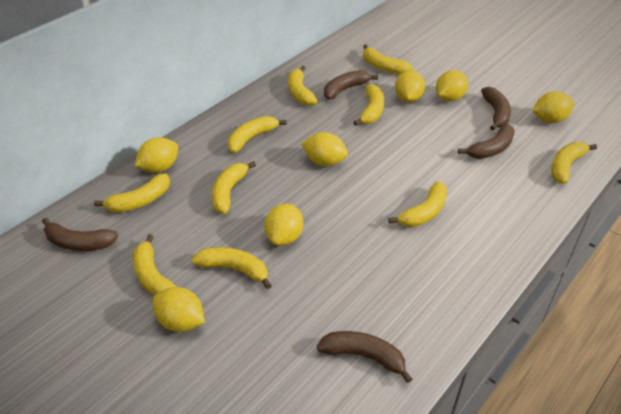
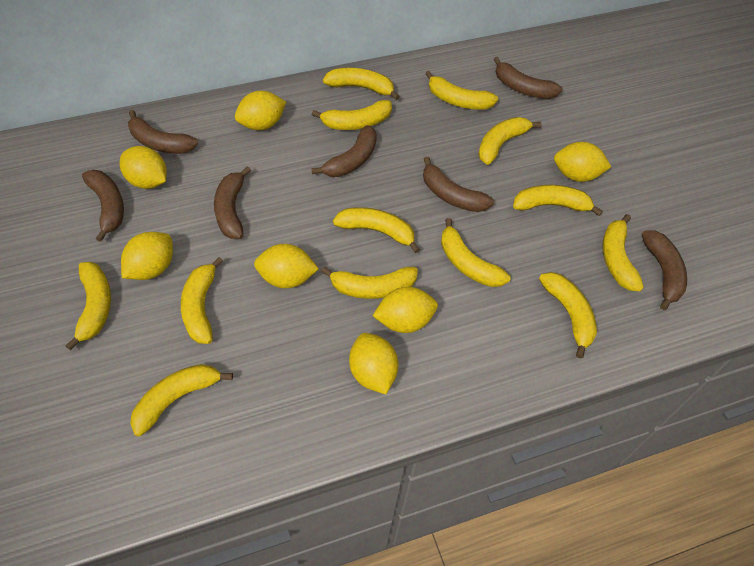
brown banana: 5 -> 7
yellow banana: 10 -> 13

